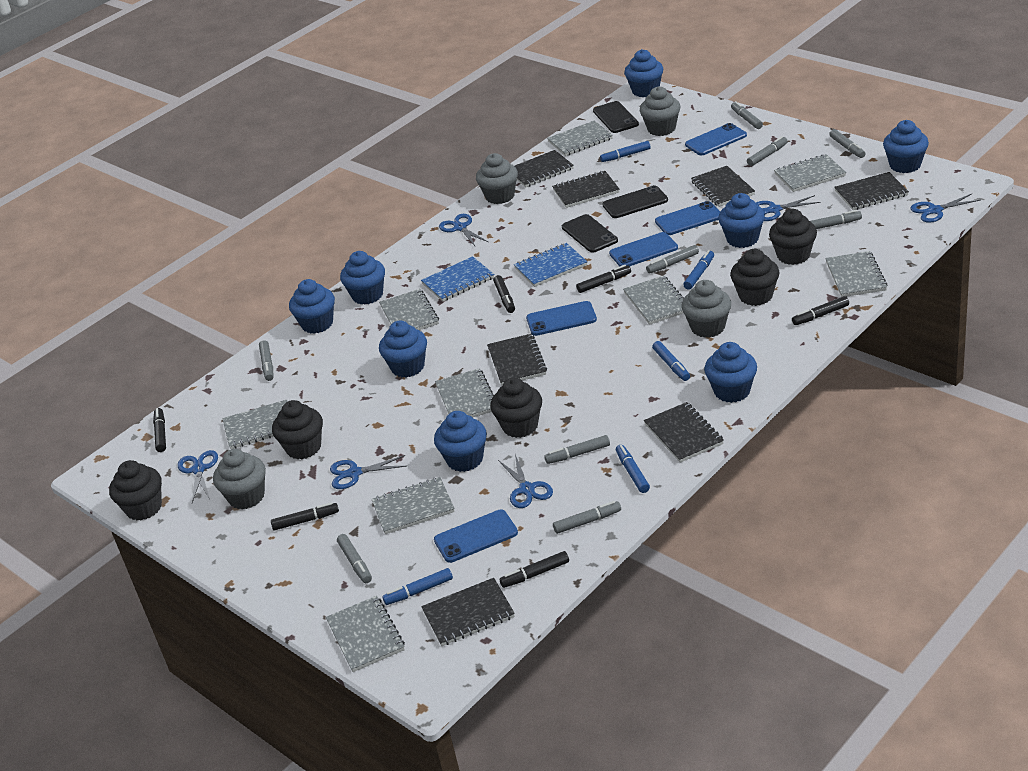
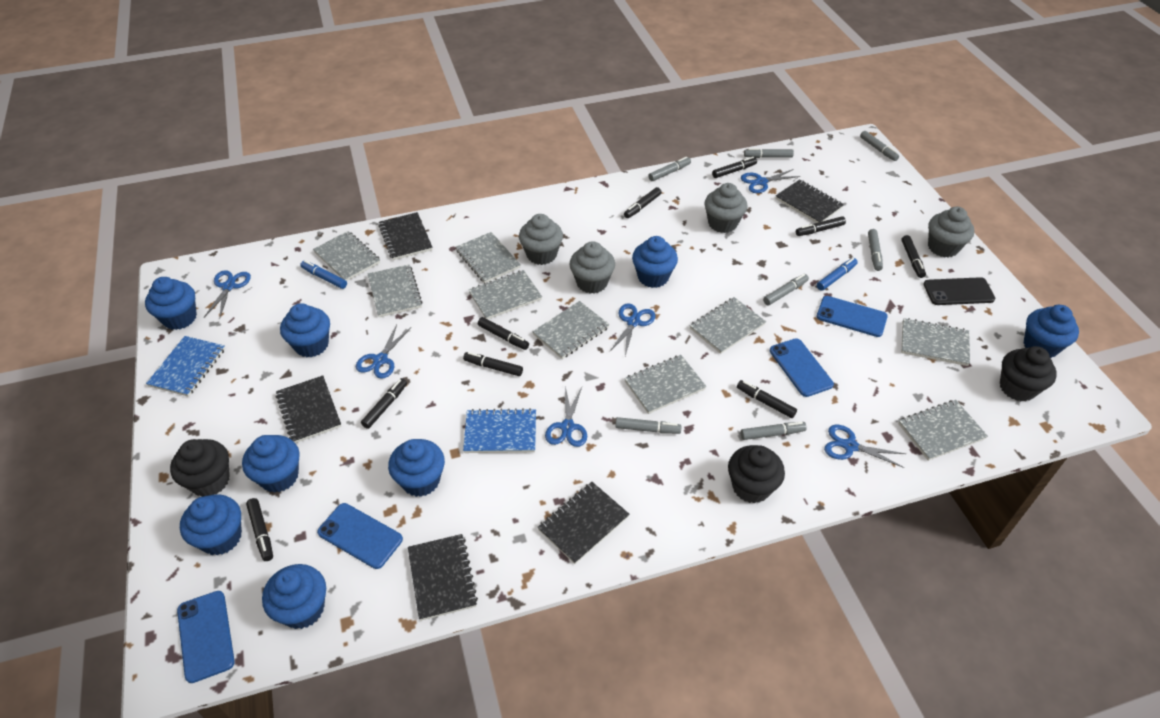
black cupcake: 5 -> 3
black marker: 6 -> 9
black notebook: 7 -> 5
black phone: 3 -> 1
blue marker: 5 -> 2
blue phone: 5 -> 4
grey marker: 9 -> 7

